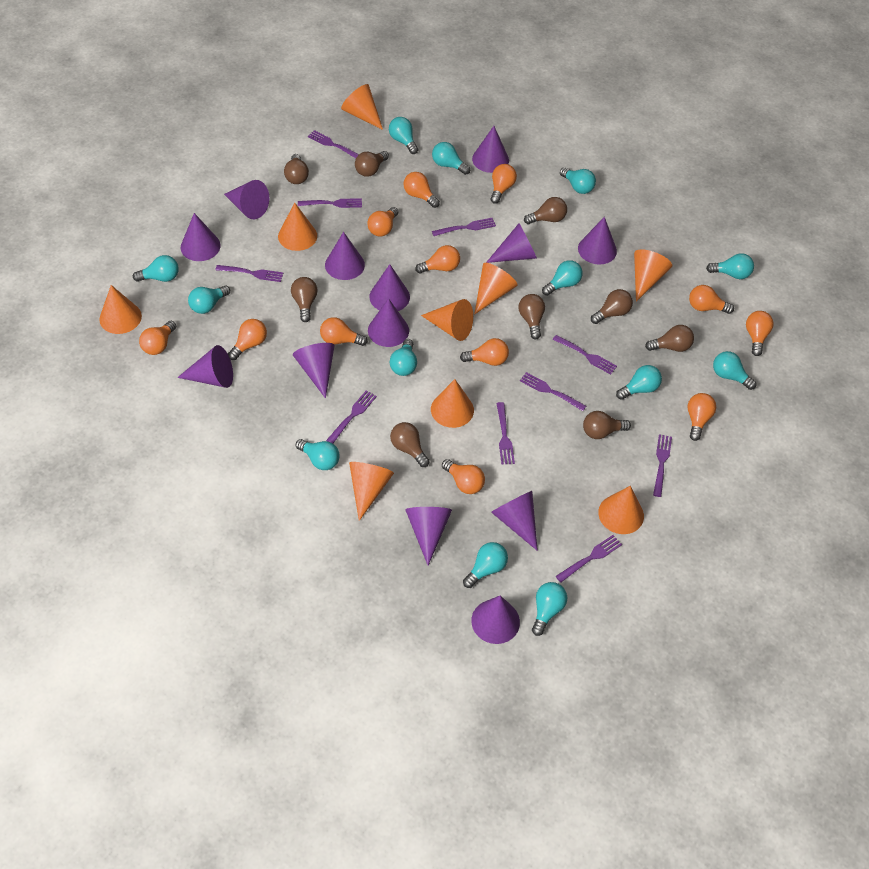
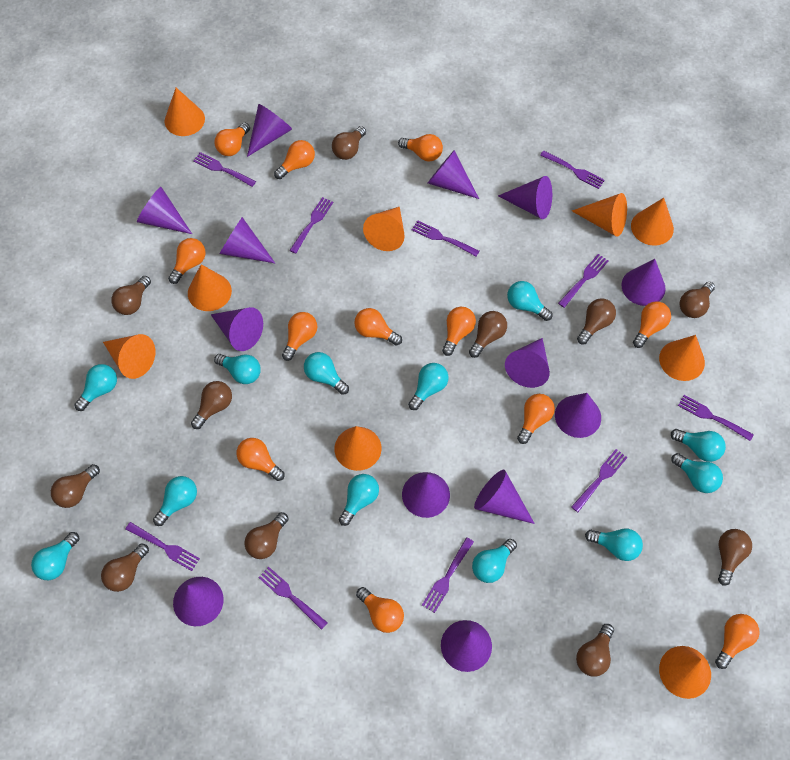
brown light bulb: 9 -> 11
turquoise light bulb: 13 -> 12

